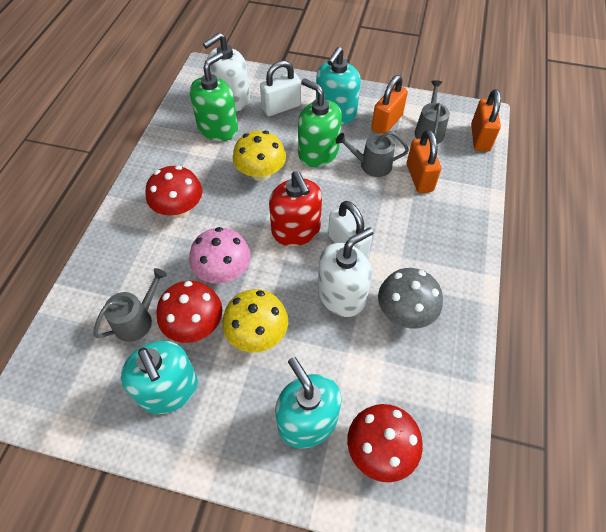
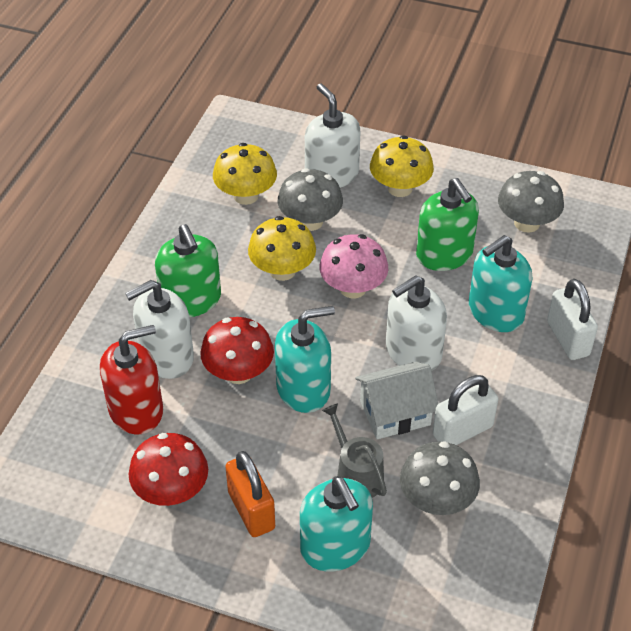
grey mushroom: 1 -> 3
grey watering can: 3 -> 1
orange padlock: 3 -> 1
red mushroom: 3 -> 2
white house: 0 -> 1
white soap dispenser: 2 -> 3
yellow mushroom: 2 -> 3

